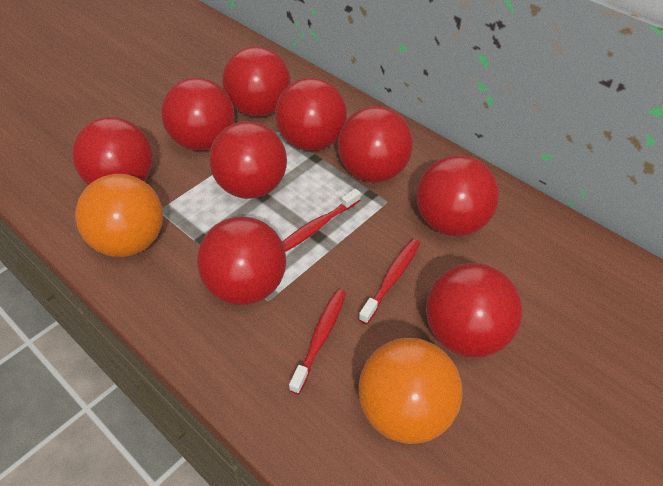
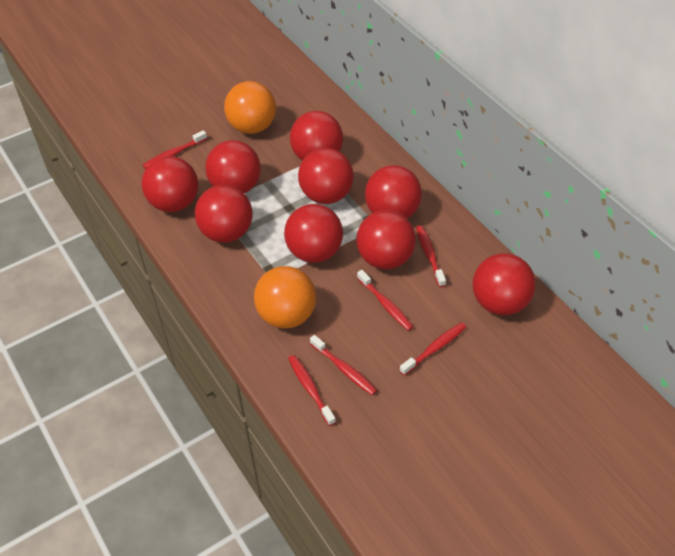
red toothbrush: 3 -> 6

